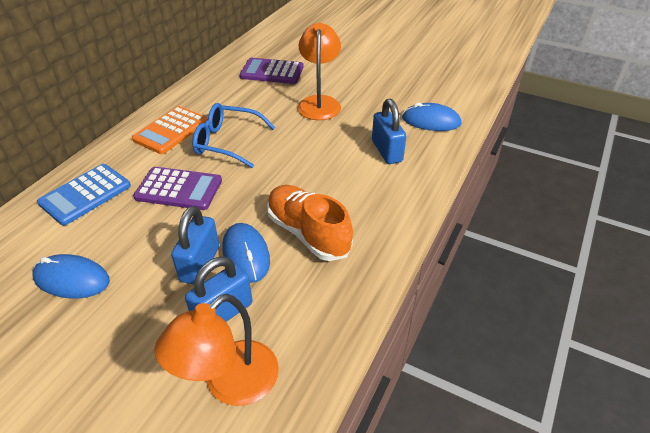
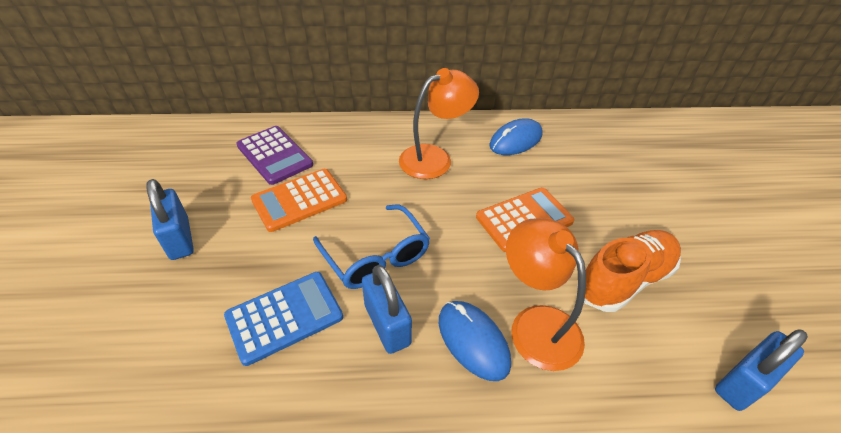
blue mouse: 3 -> 2
orange calculator: 1 -> 2
purple calculator: 2 -> 1

